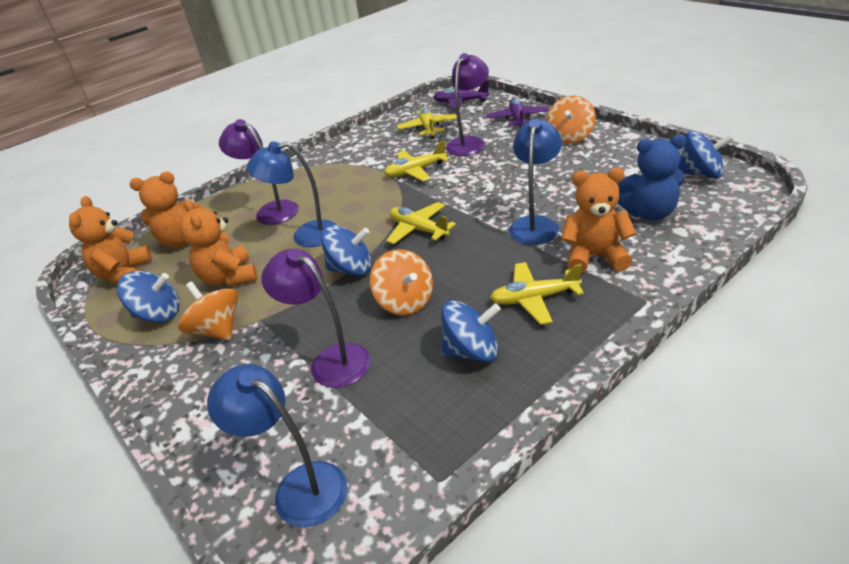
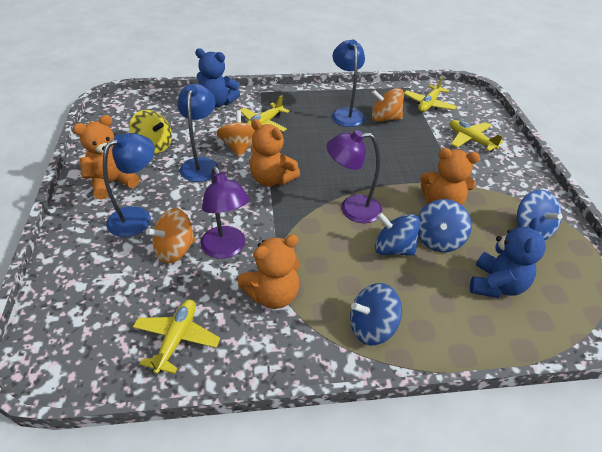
blue teddy bear: 1 -> 2
purple lamp: 3 -> 2
purple plane: 2 -> 0
yellow spinning top: 0 -> 1

